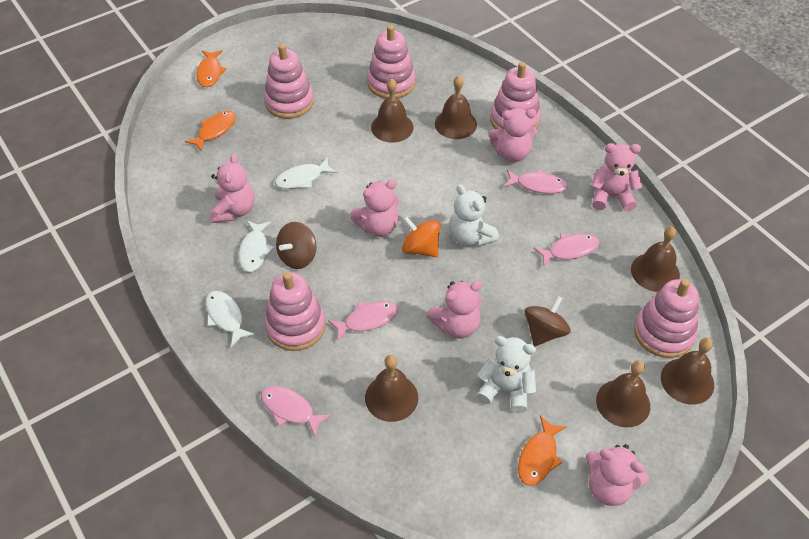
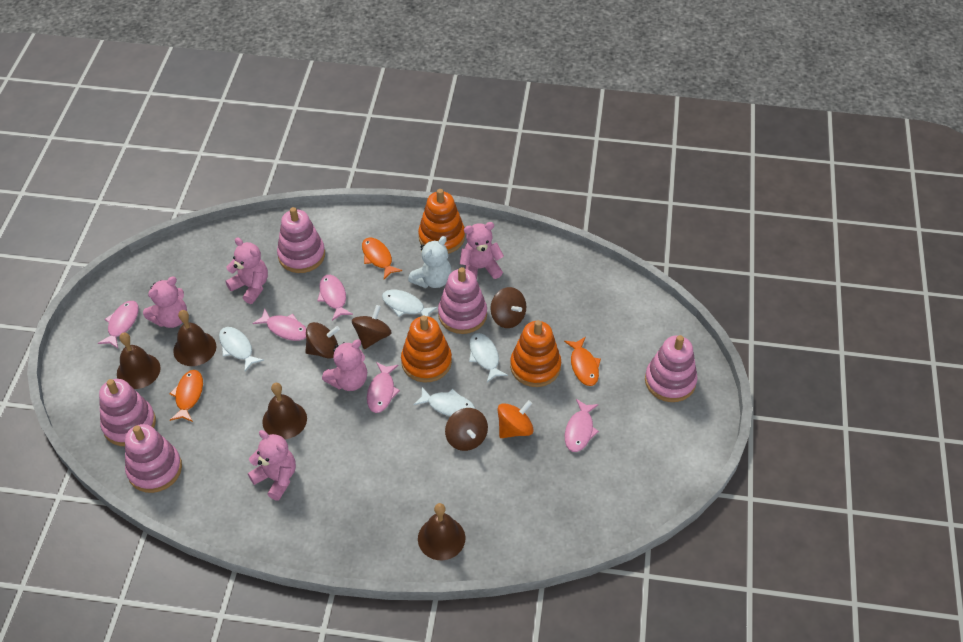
brown bell: 6 -> 4
brown spinning top: 2 -> 4
orange stacking toy: 0 -> 3
pink fish: 4 -> 5
pink teddy bear: 6 -> 5
white fish: 3 -> 4
white teddy bear: 2 -> 1

